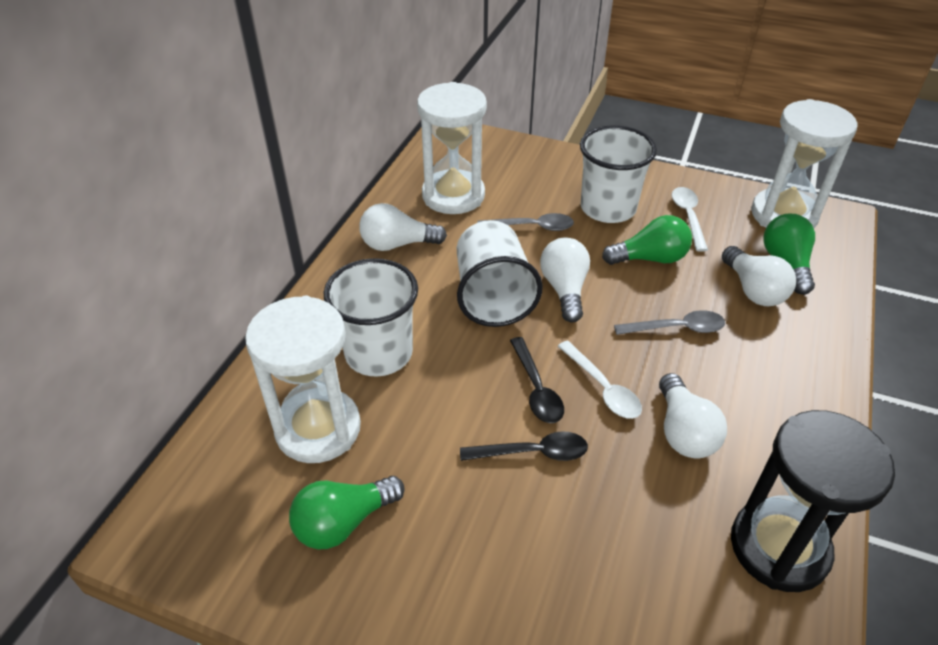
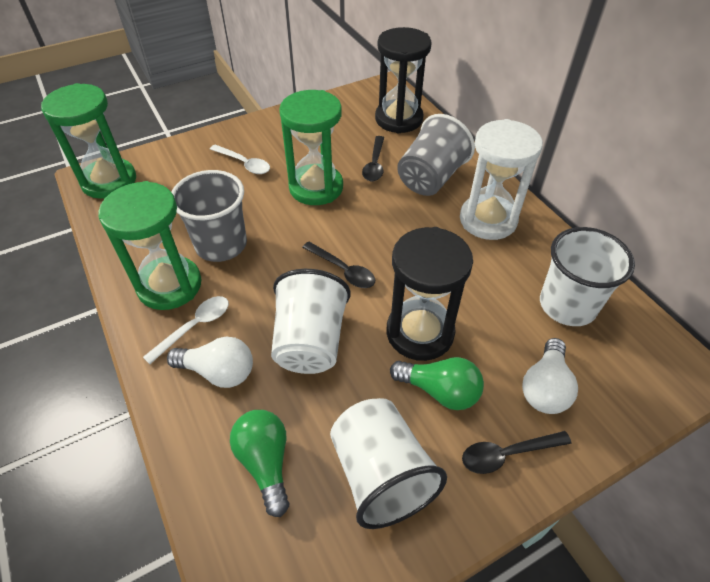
black hourglass: 1 -> 2
black spoon: 2 -> 3
green hourglass: 0 -> 3
green light bulb: 3 -> 2
grey cup: 0 -> 2
grey spoon: 2 -> 0
white hourglass: 3 -> 1
white light bulb: 4 -> 2

